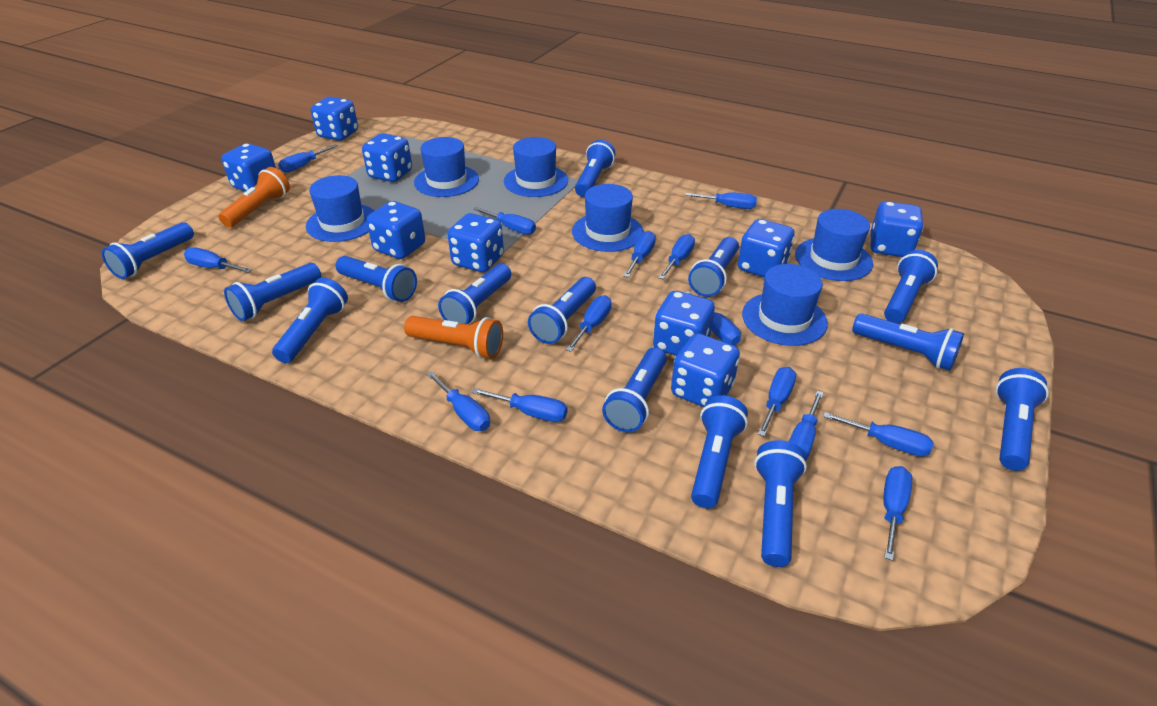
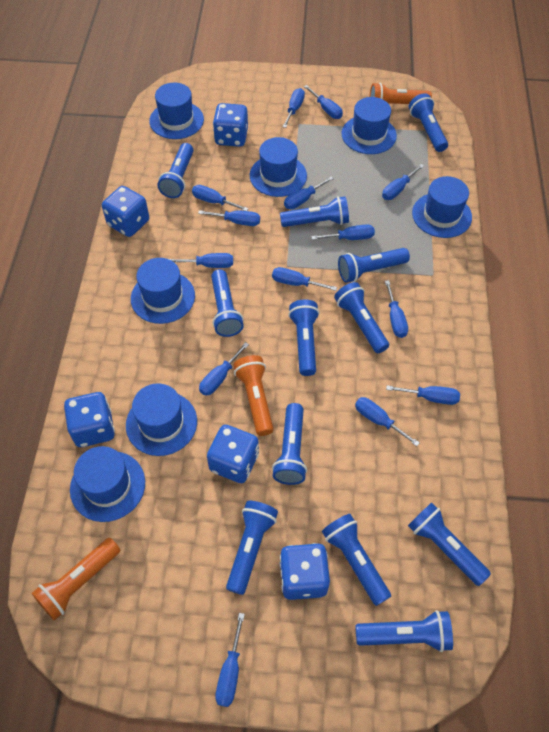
blue dice: 9 -> 5
blue flashlight: 14 -> 12
blue hat: 6 -> 7
orange flashlight: 2 -> 3

